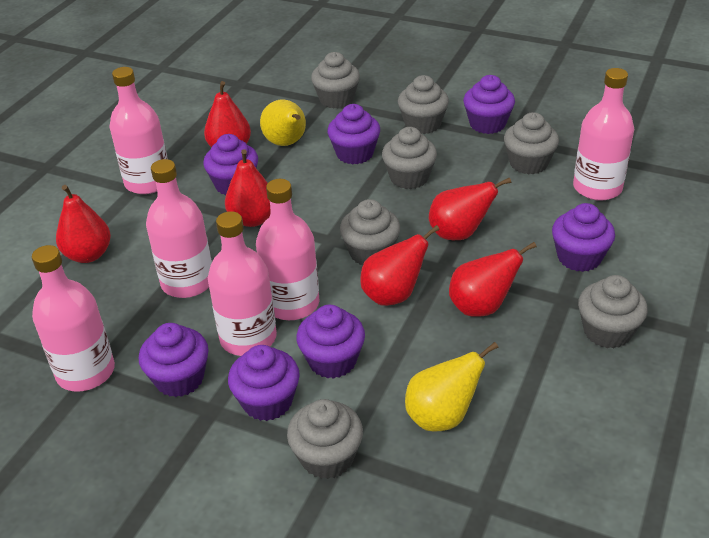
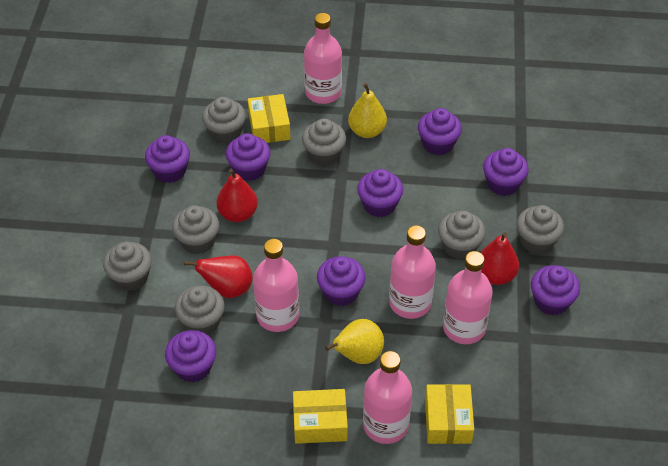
pink bottle: 6 -> 5
purple cupcake: 7 -> 8
red pear: 6 -> 3
yellow box: 0 -> 3

